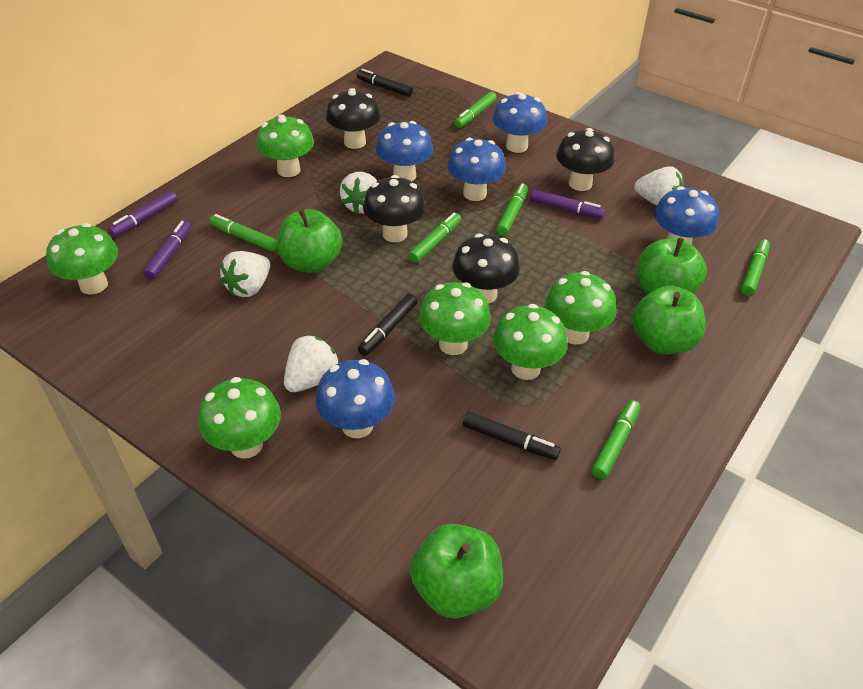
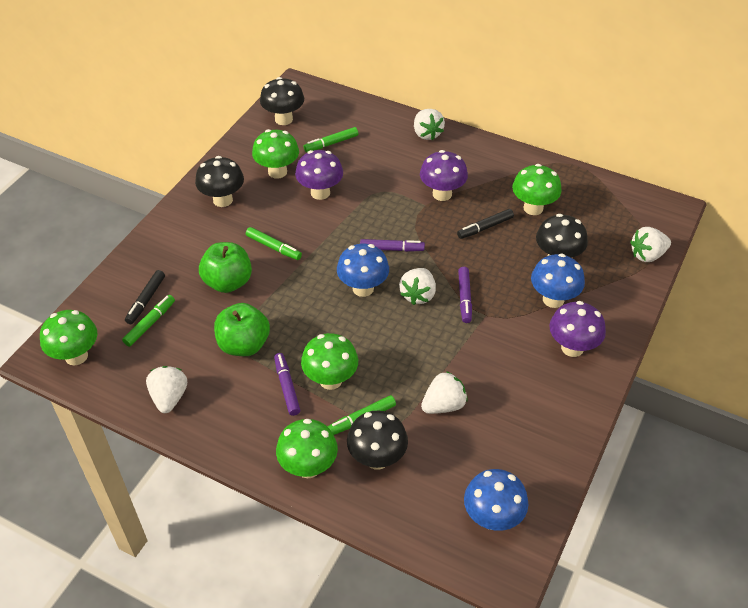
black marker: 3 -> 2
blue mushroom: 5 -> 3
green apple: 4 -> 2
green marker: 6 -> 4
green mushroom: 6 -> 5
purple mushroom: 0 -> 3
white strawberry: 4 -> 5

